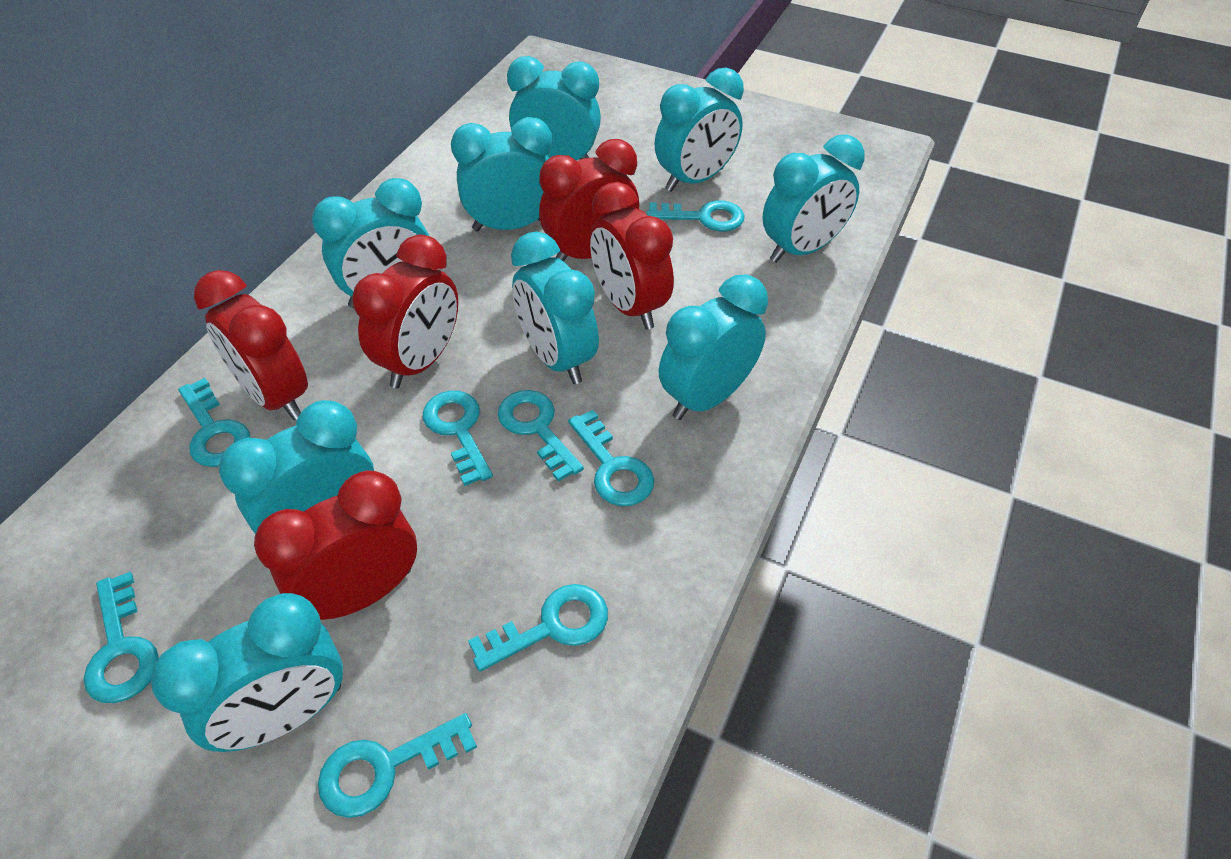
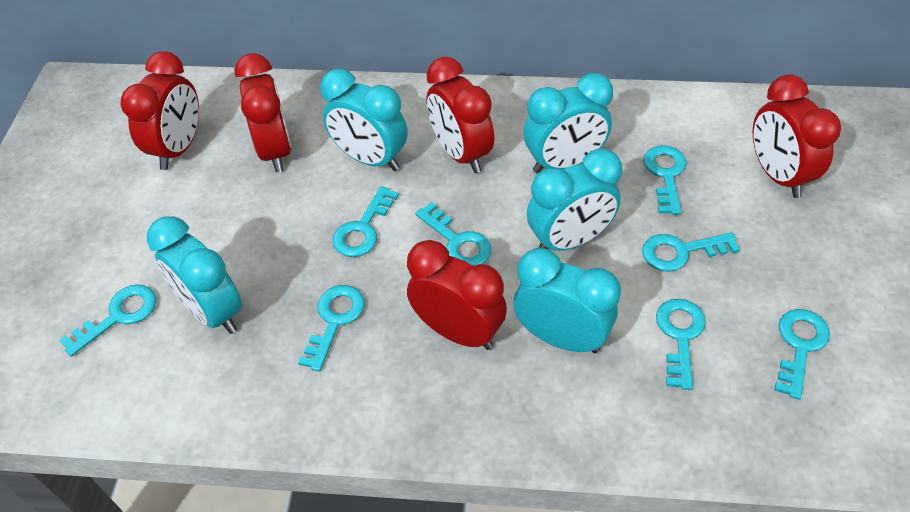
turquoise clock: 9 -> 5

